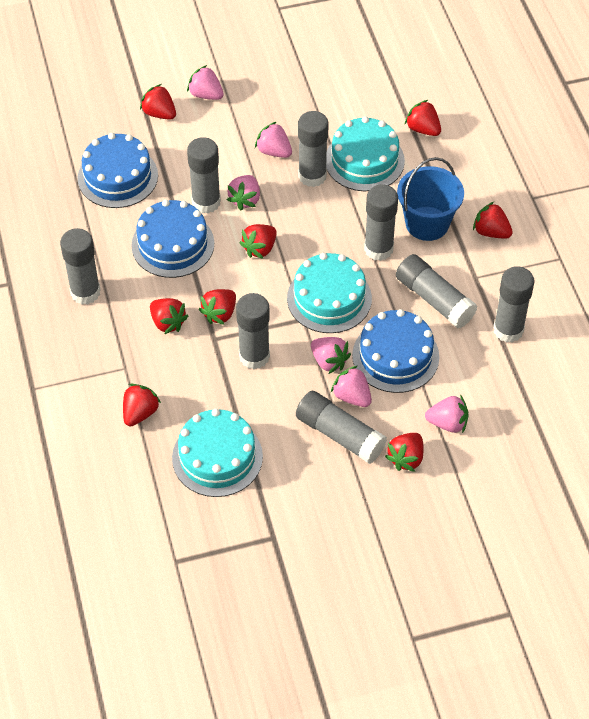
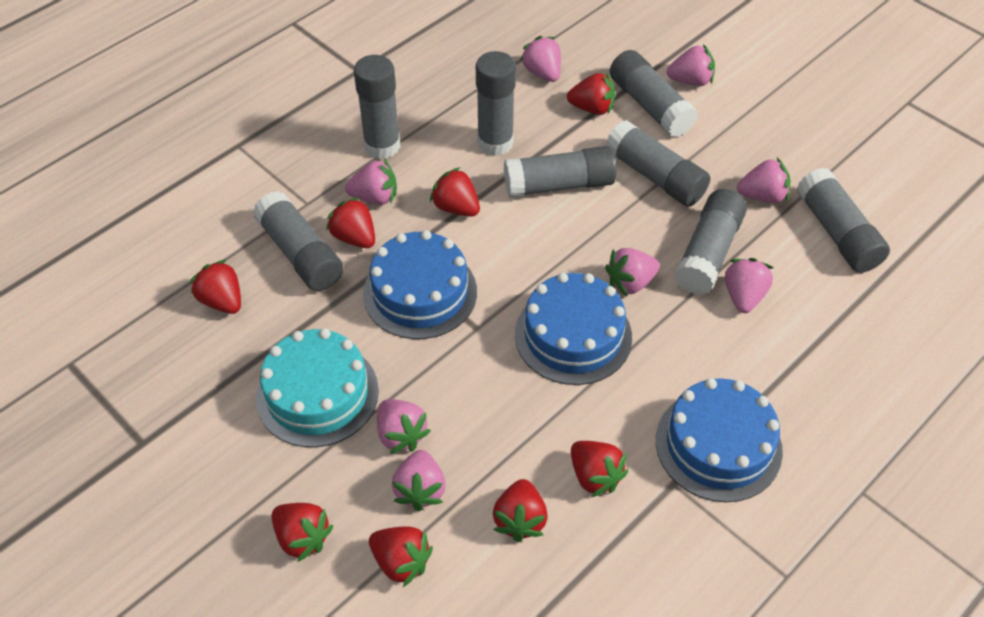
blue bucket: 1 -> 0
pink strawberry: 6 -> 8
turquoise cake: 3 -> 1

